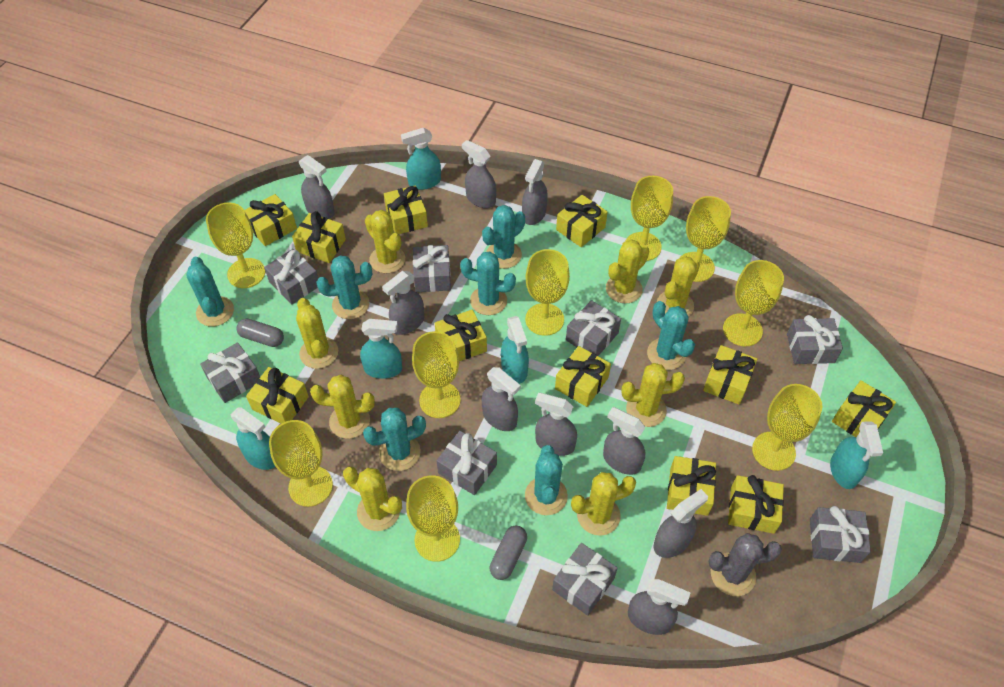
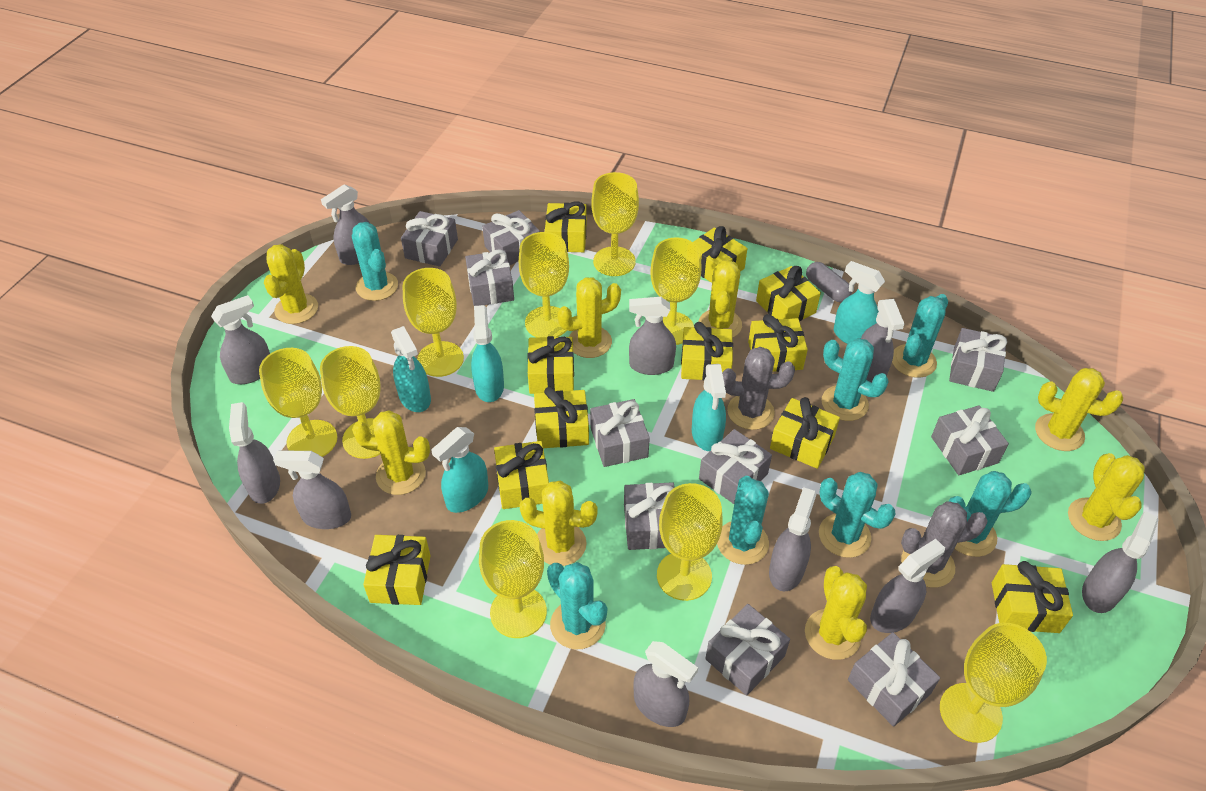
grey cactus: 1 -> 2
grey capsule: 2 -> 1
grey gift: 8 -> 10
grey spray bottle: 9 -> 10

